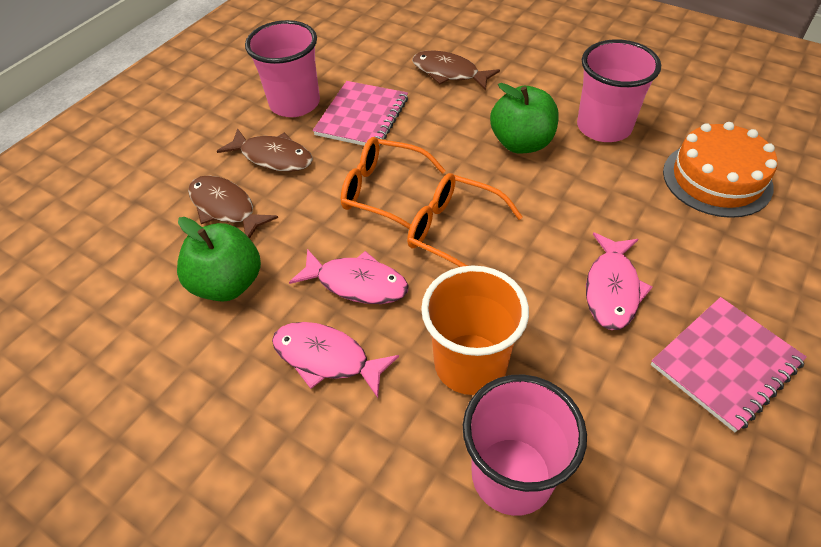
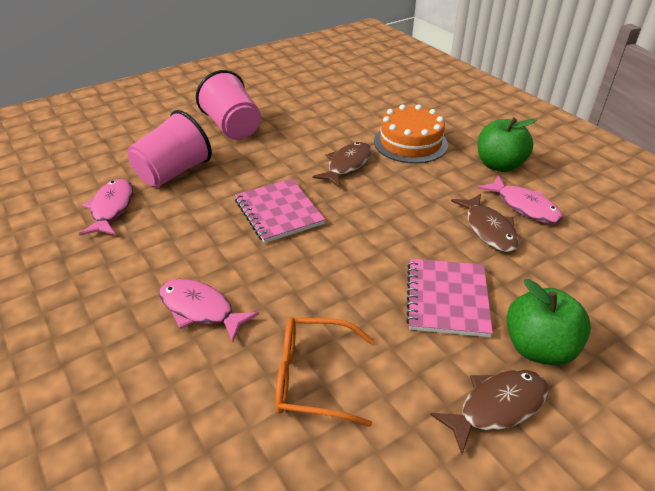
orange cup: 1 -> 0
orange glasses: 2 -> 1
pink cup: 3 -> 2

